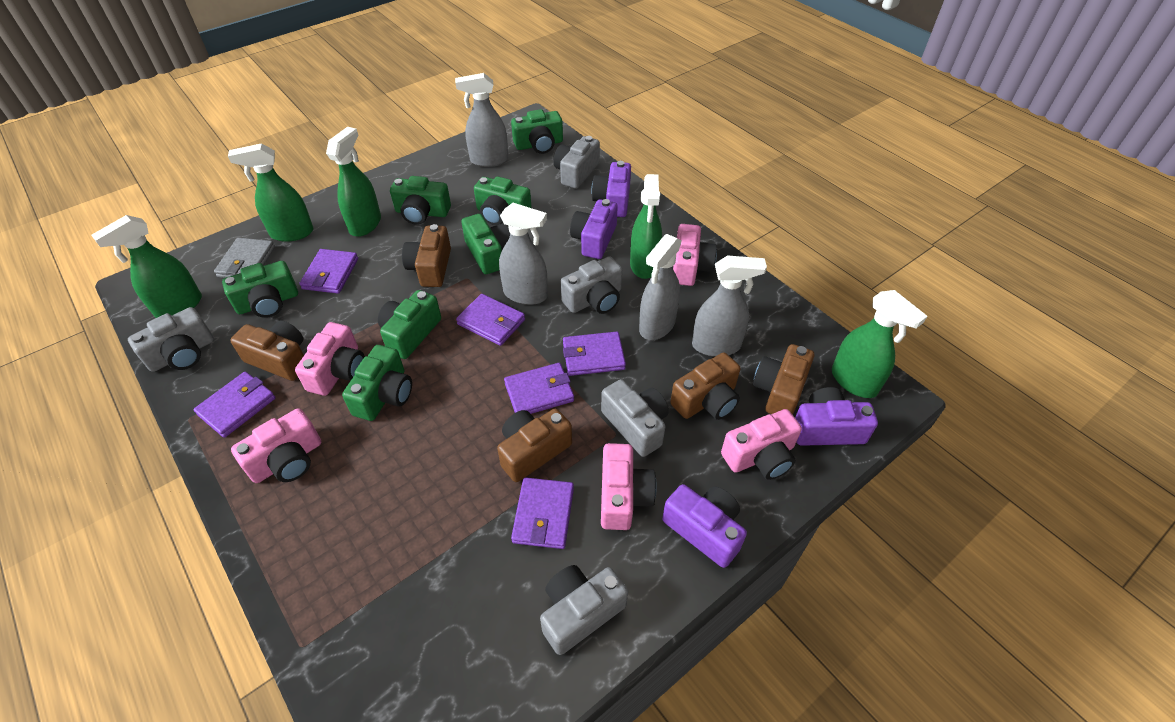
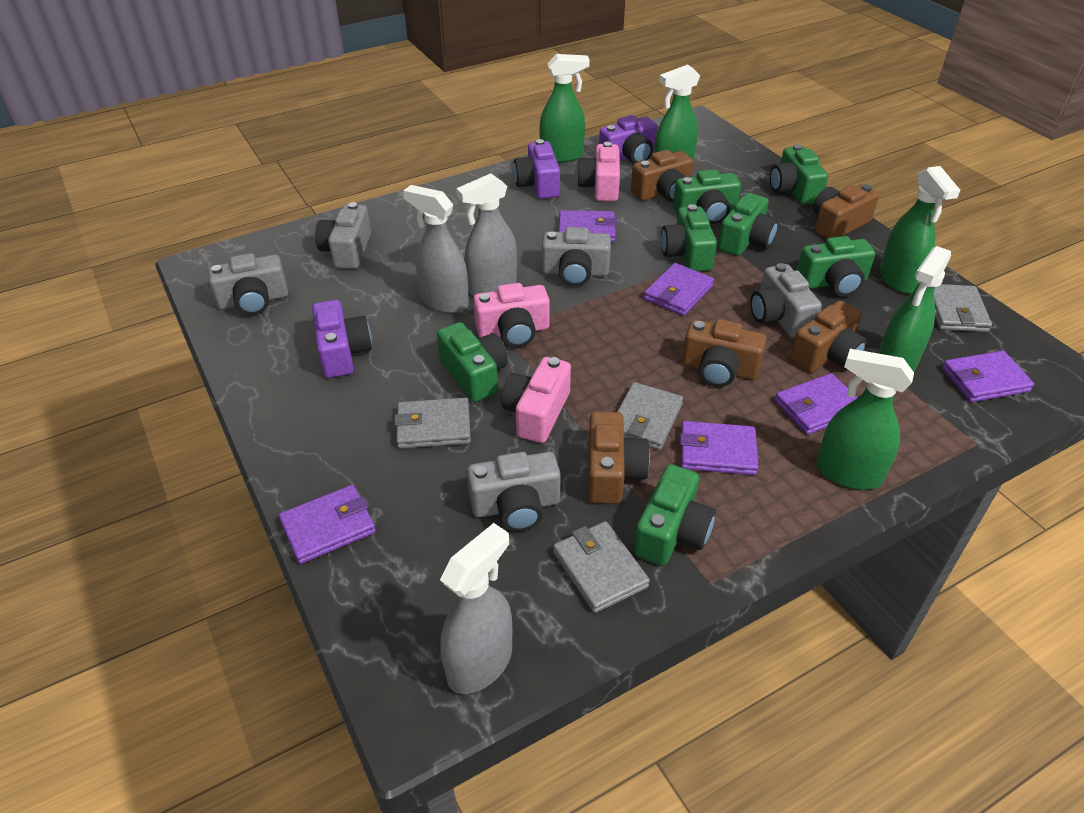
grey spray bottle: 4 -> 3
grey wallet: 1 -> 4
pink camera: 5 -> 3
purple camera: 4 -> 3

